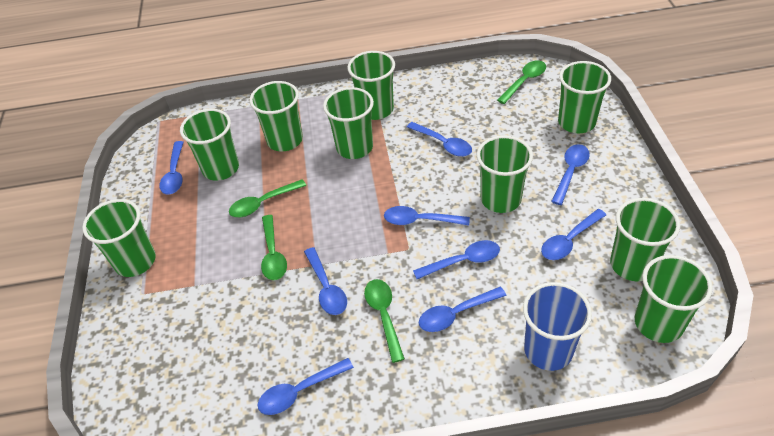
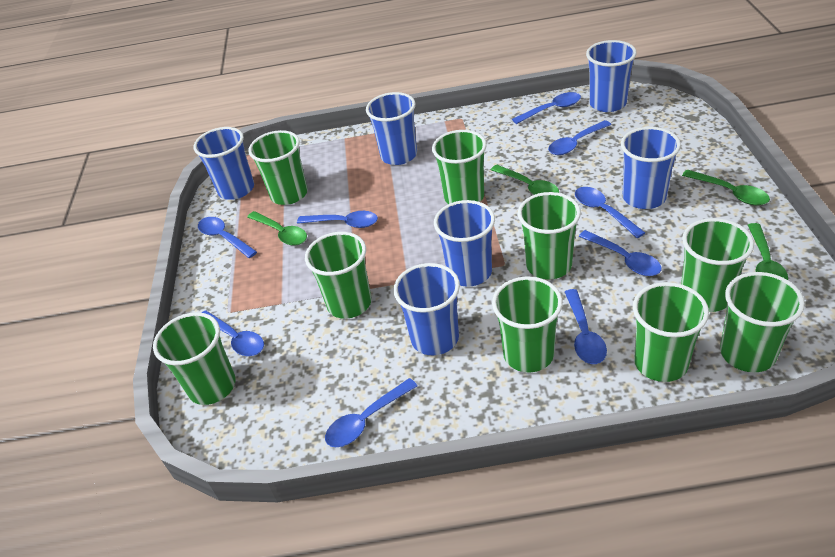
blue cup: 1 -> 6

